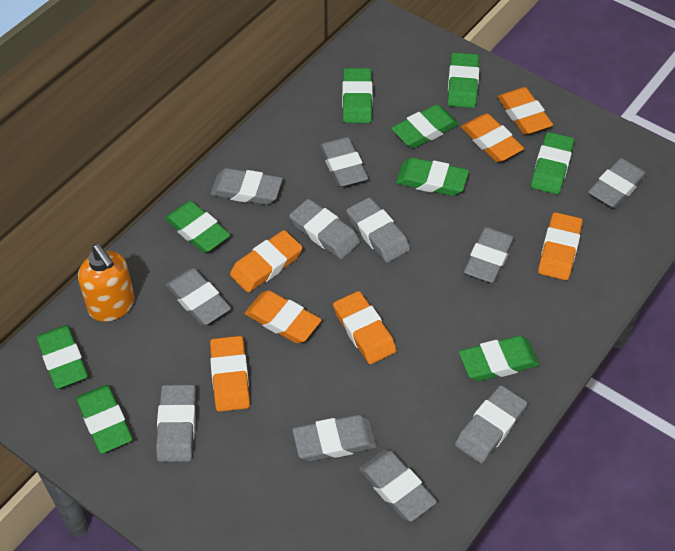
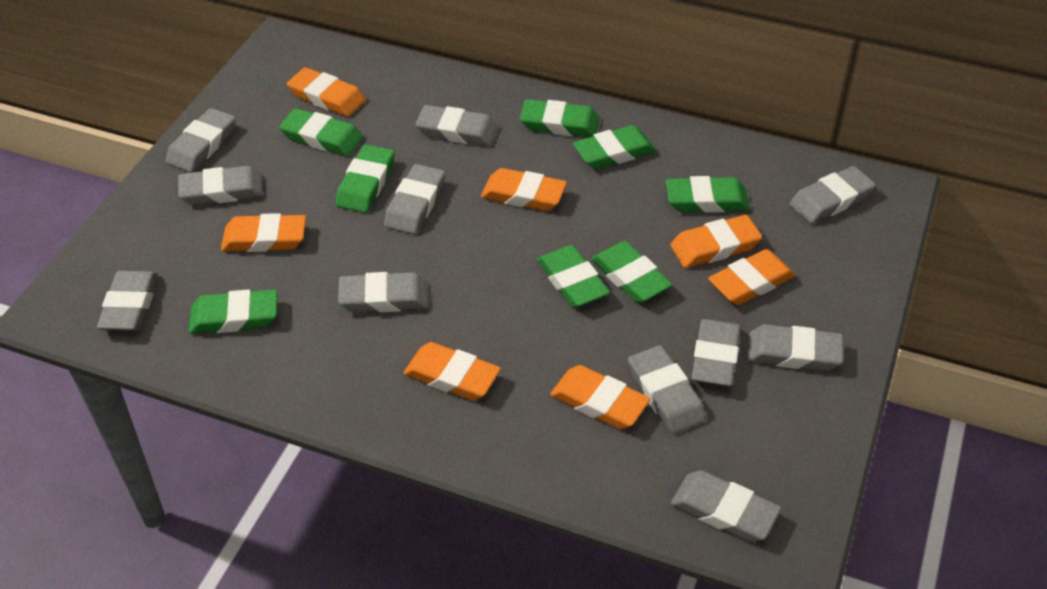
green eraser: 9 -> 8
orange soap dispenser: 1 -> 0

